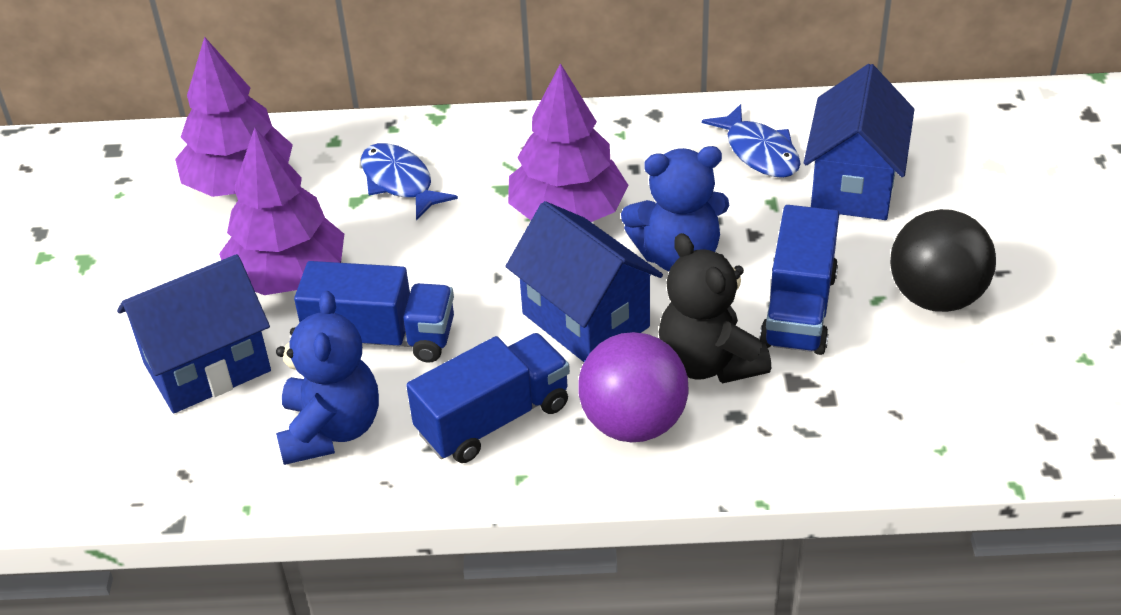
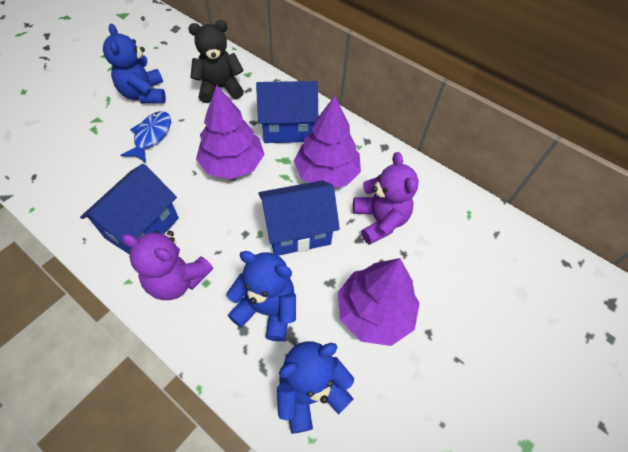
black ball: 1 -> 0
blue fish: 2 -> 1
blue teddy bear: 2 -> 3
blue truck: 3 -> 0
purple ball: 1 -> 0
purple teddy bear: 0 -> 2

